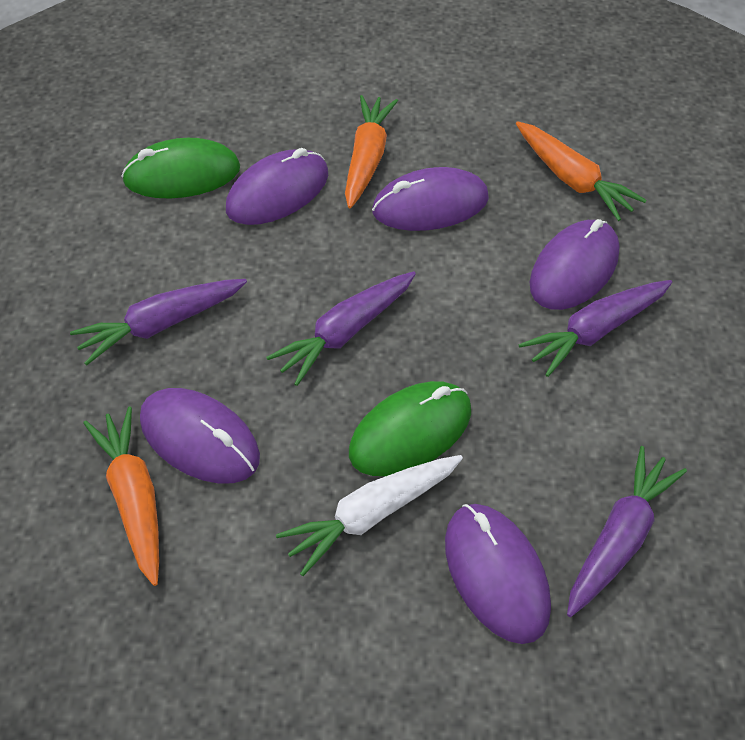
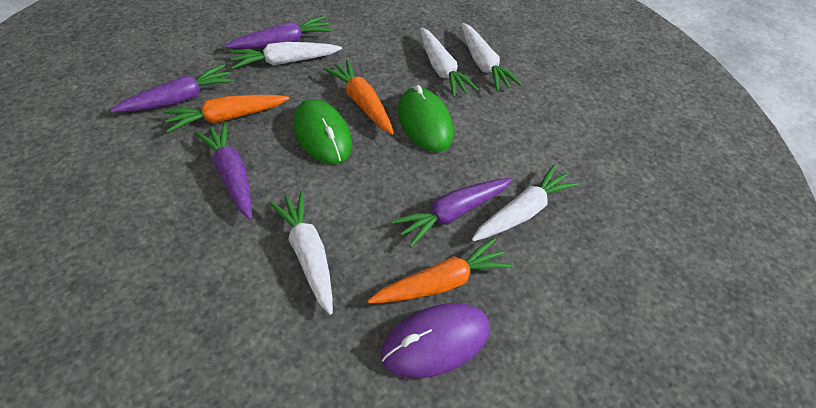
purple mouse: 5 -> 1
white carrot: 1 -> 5

